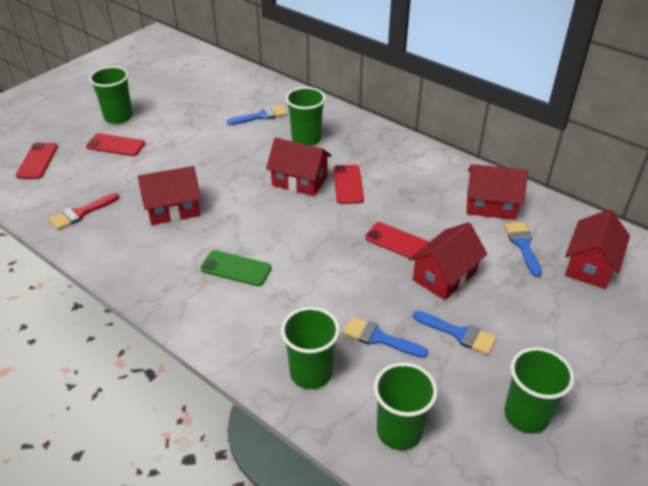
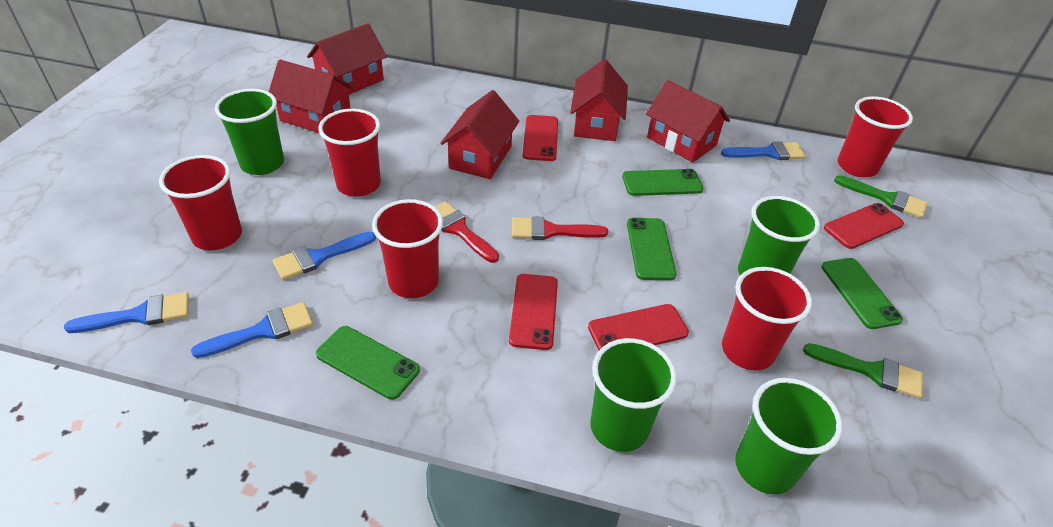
green brush: 0 -> 2
green cup: 5 -> 4
green phone: 1 -> 4
red brush: 1 -> 2
red cup: 0 -> 5

